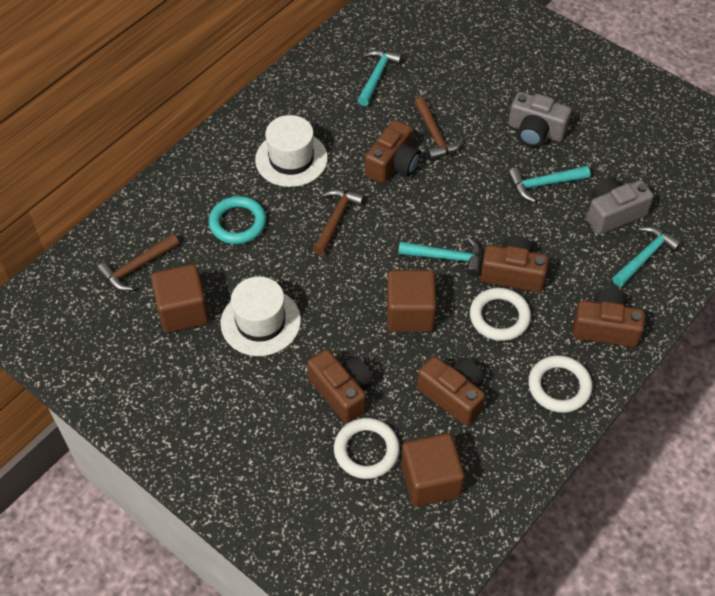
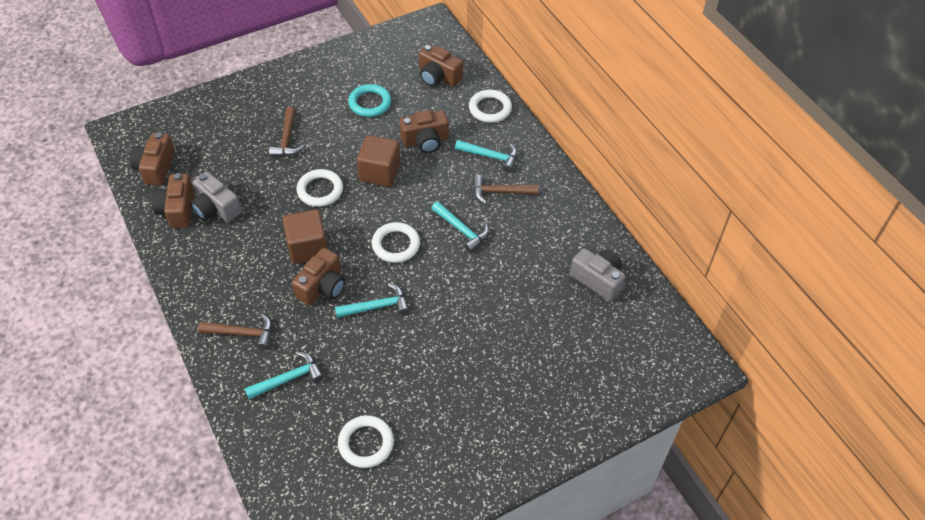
brown cube: 3 -> 2
white hat: 2 -> 0
white ring: 3 -> 4

